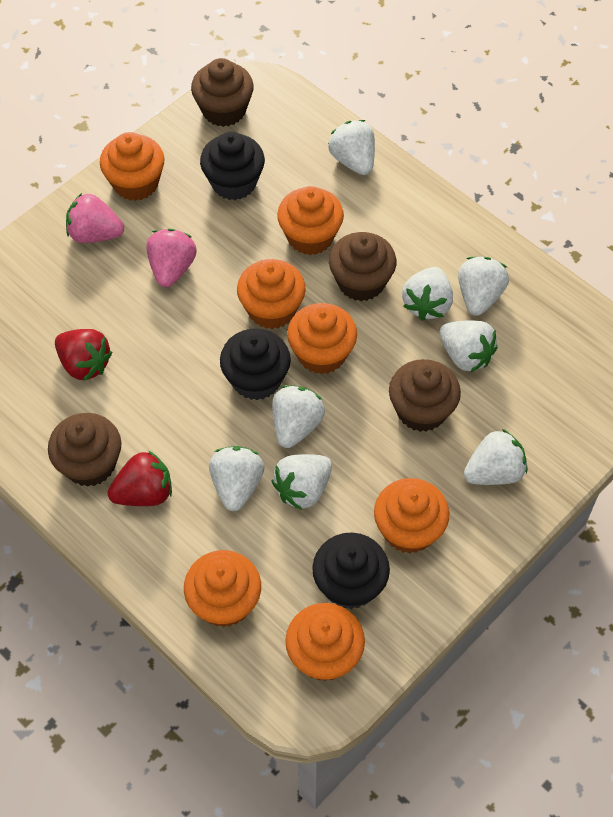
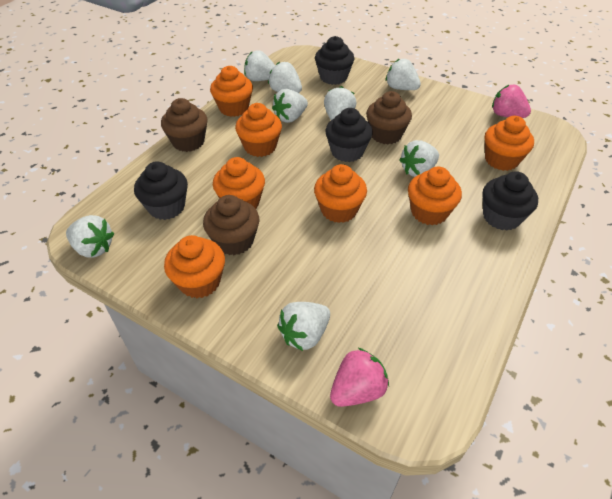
black cupcake: 3 -> 4
brown cupcake: 4 -> 3
red strawberry: 2 -> 0

